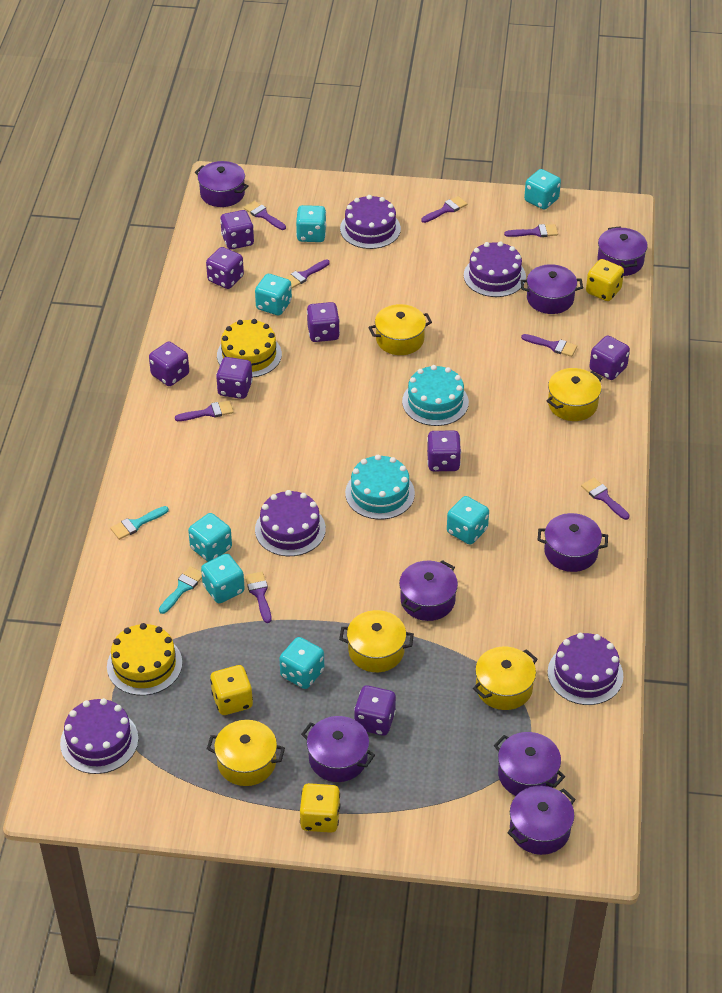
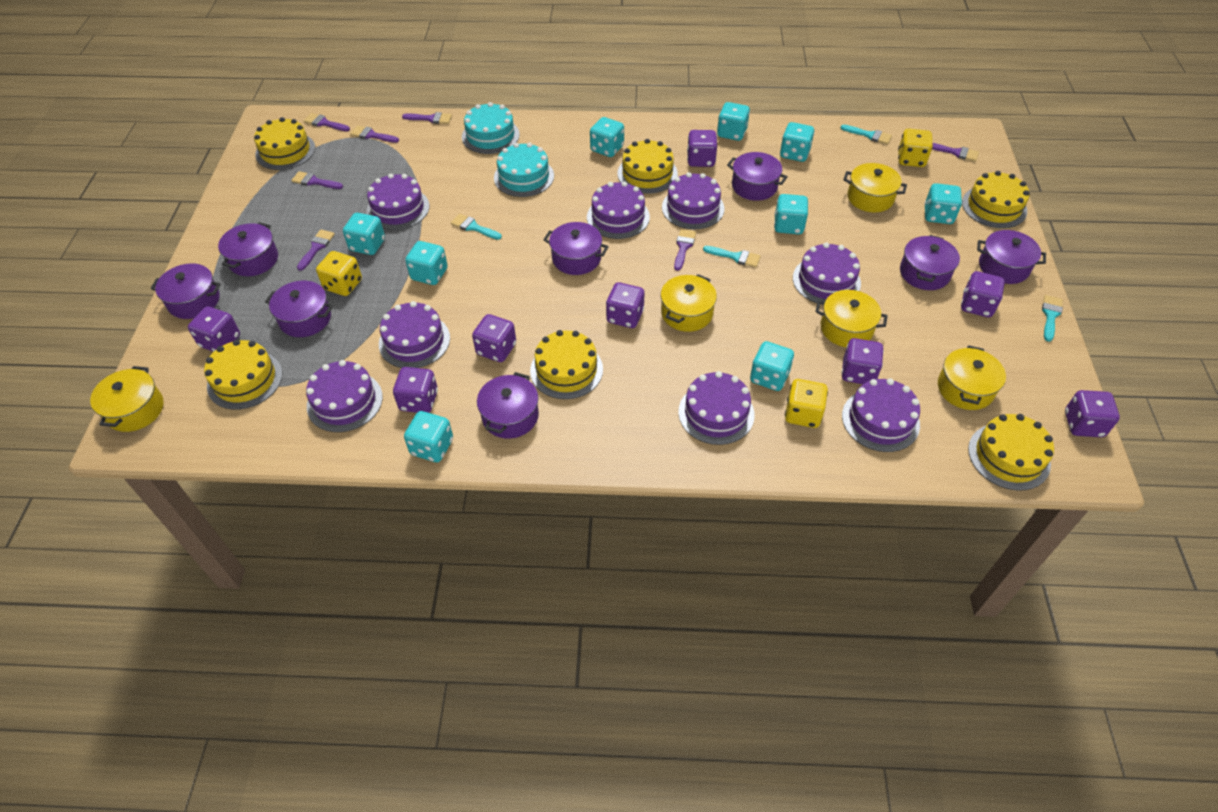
purple brush: 8 -> 7
purple cake: 5 -> 8
turquoise brush: 2 -> 4
turquoise dice: 7 -> 9
yellow cake: 2 -> 6

